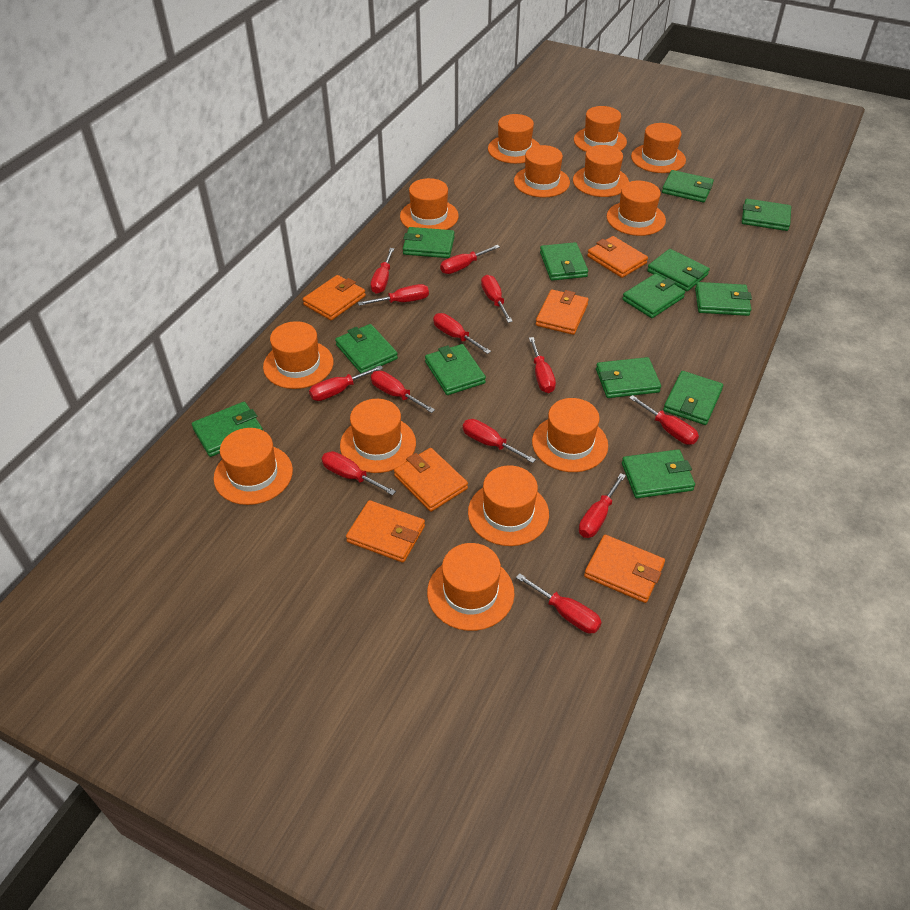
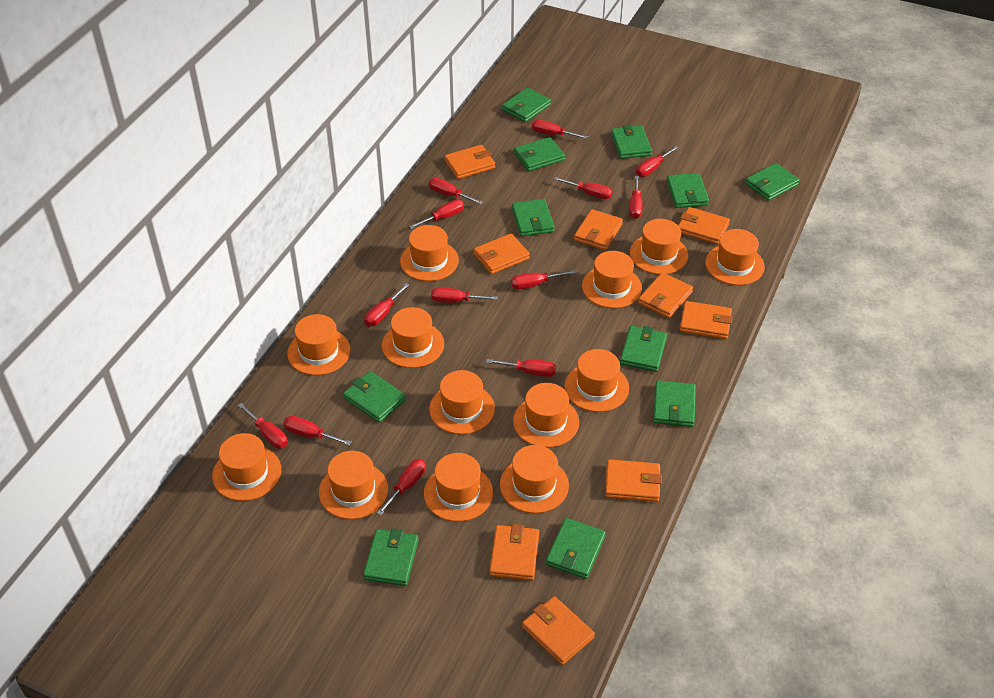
green wallet: 13 -> 11
orange wallet: 6 -> 9

